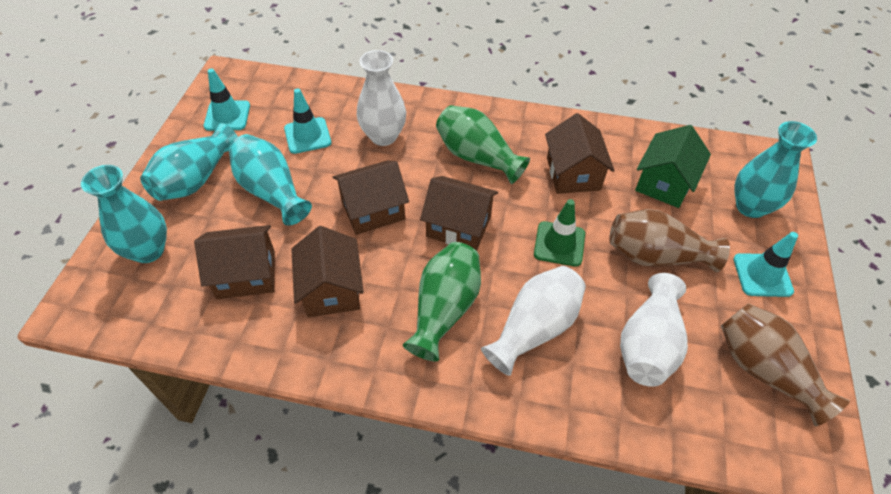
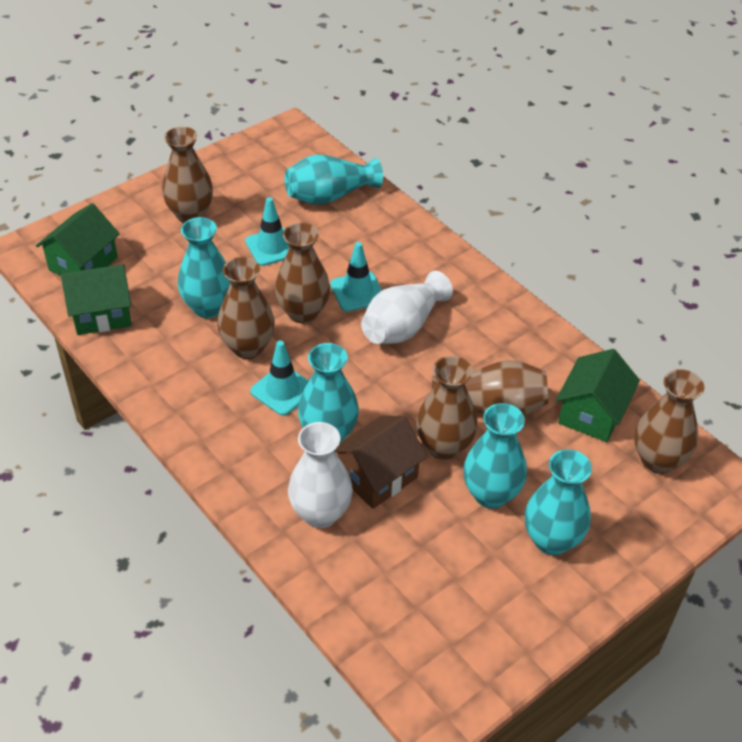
brown house: 5 -> 1
brown vase: 2 -> 6
green house: 1 -> 3
green traffic cone: 1 -> 0
green vase: 2 -> 0
turquoise vase: 4 -> 5
white vase: 3 -> 2

